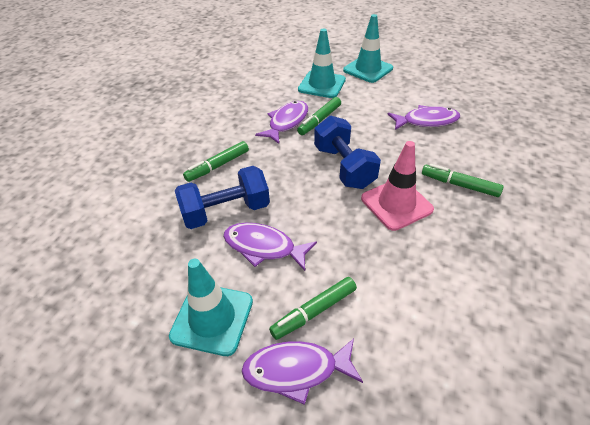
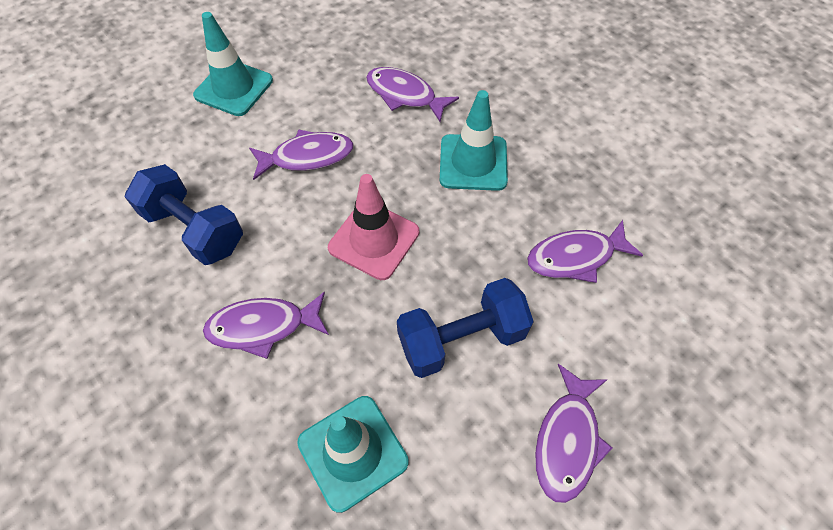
green marker: 4 -> 0
purple fish: 4 -> 5

